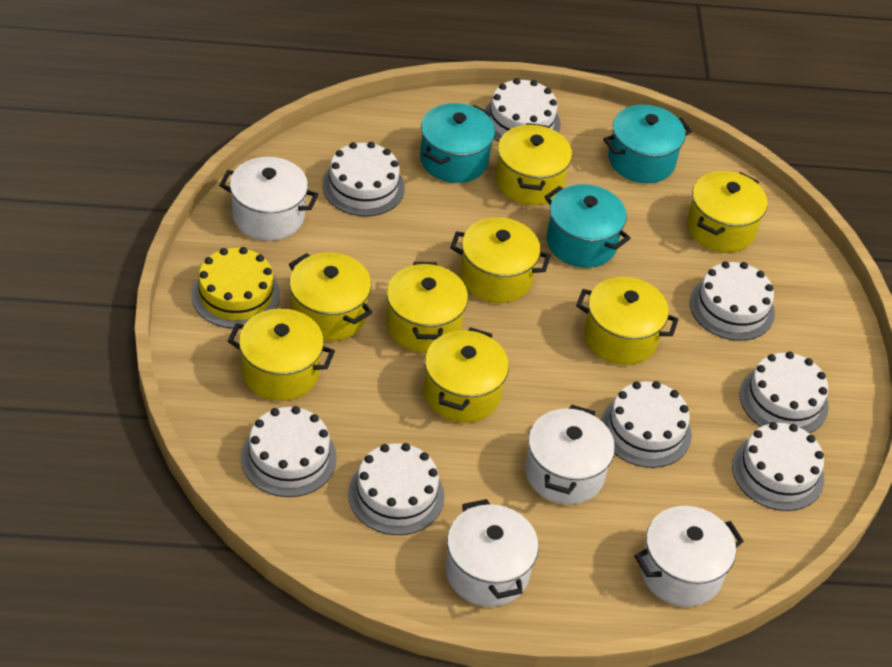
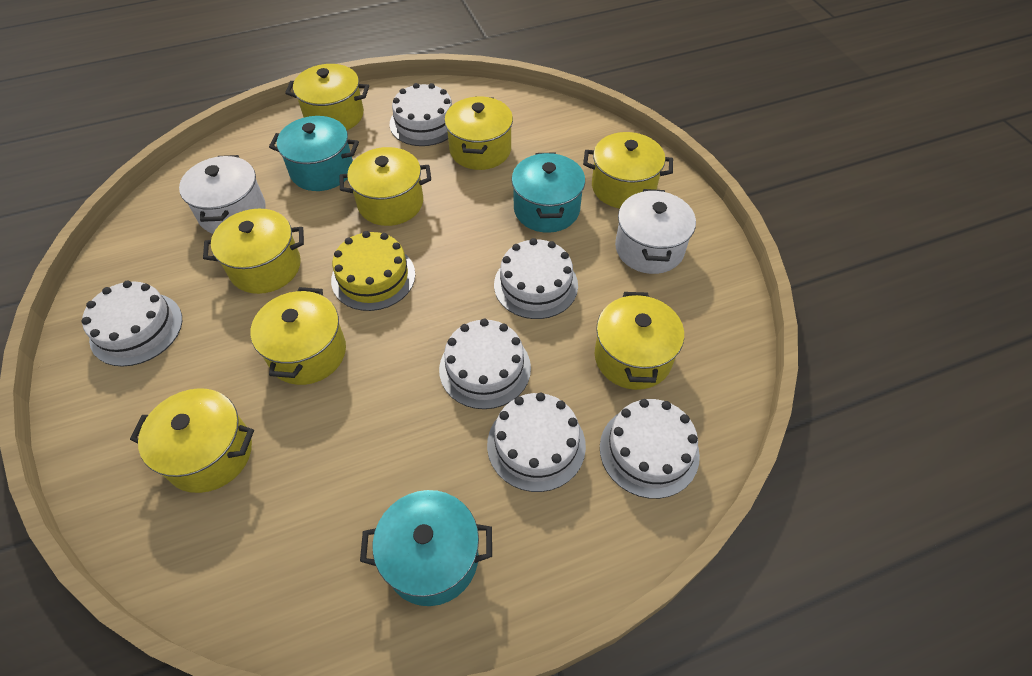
white cake: 8 -> 6
white pot: 4 -> 2

